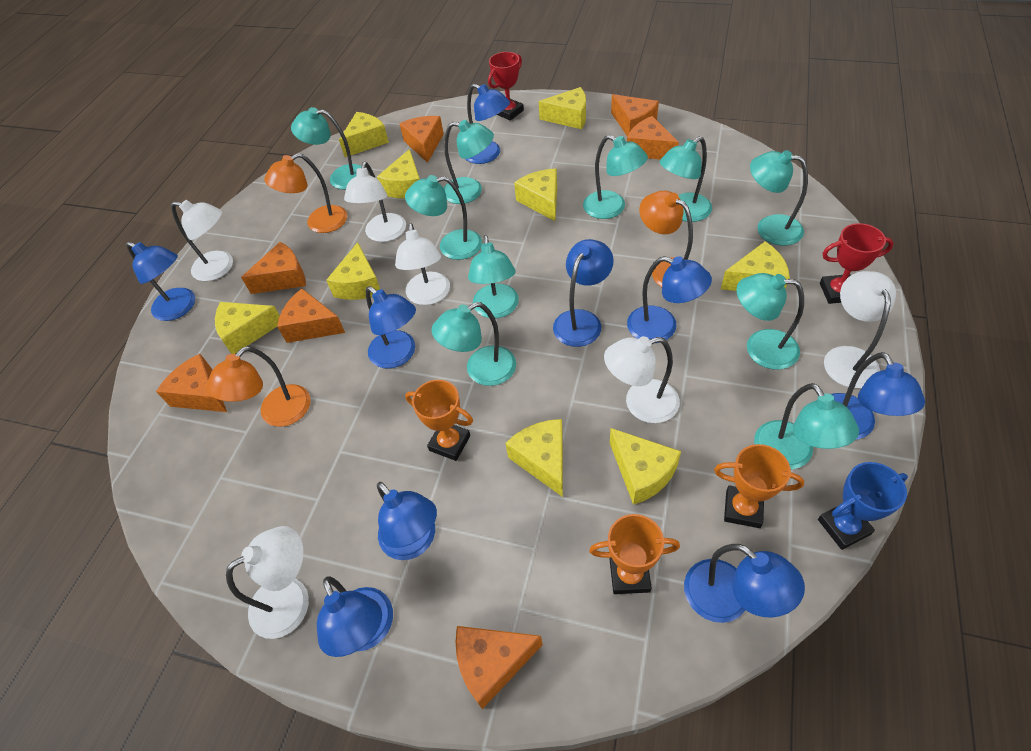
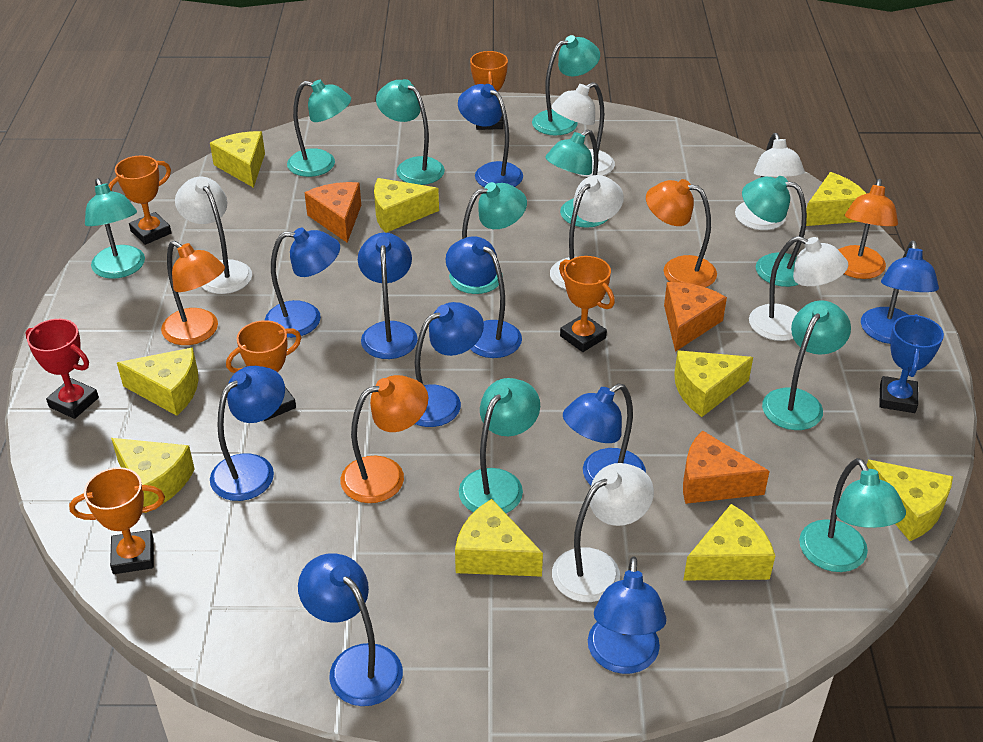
blue lamp: 9 -> 10
orange cheese: 7 -> 3
orange lamp: 3 -> 4
orange trophy: 3 -> 5
red trophy: 2 -> 1

